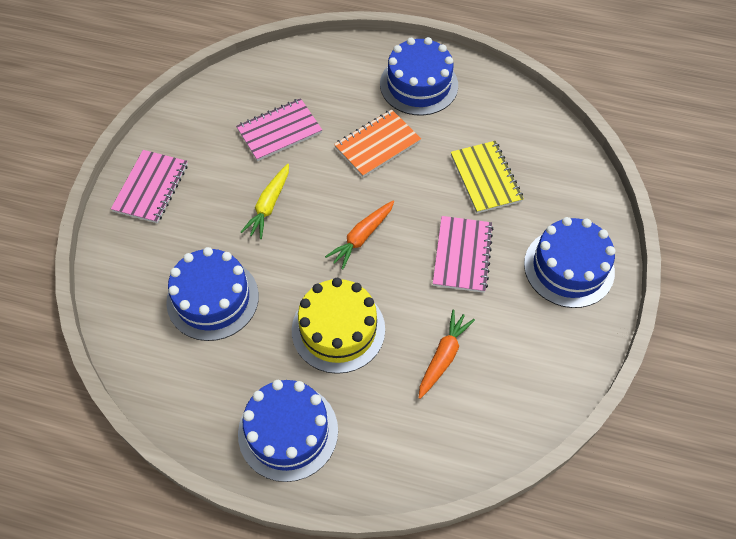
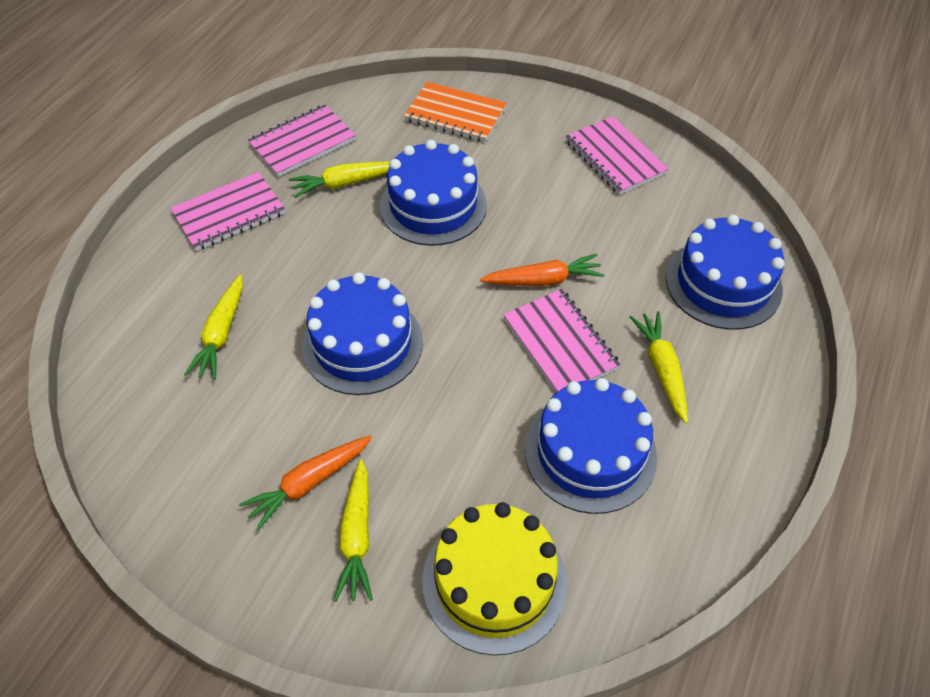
pink notebook: 3 -> 4
yellow carrot: 1 -> 4
yellow notebook: 1 -> 0

